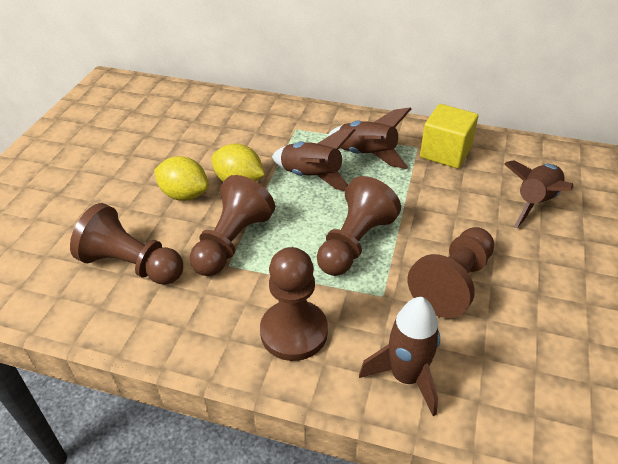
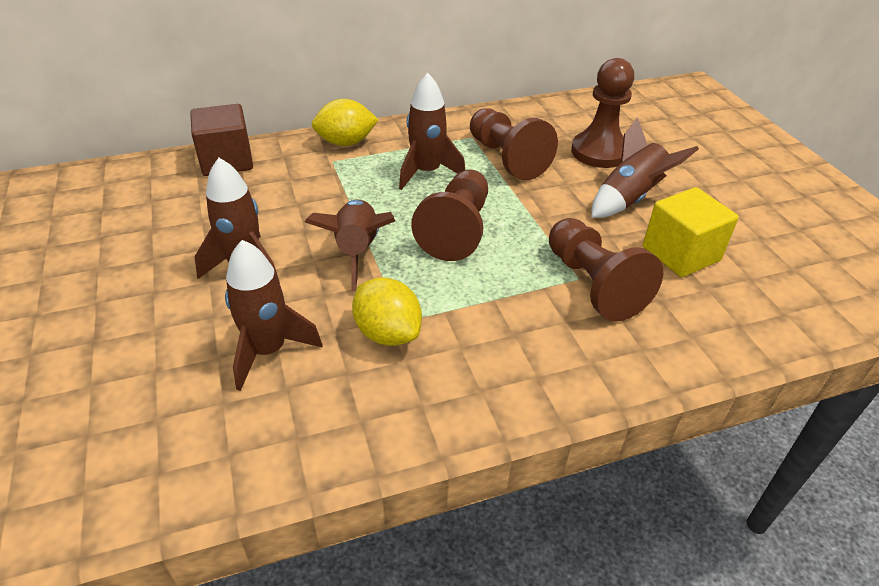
brown cube: 0 -> 1
brown pawn: 5 -> 4
brown rocket: 4 -> 5

